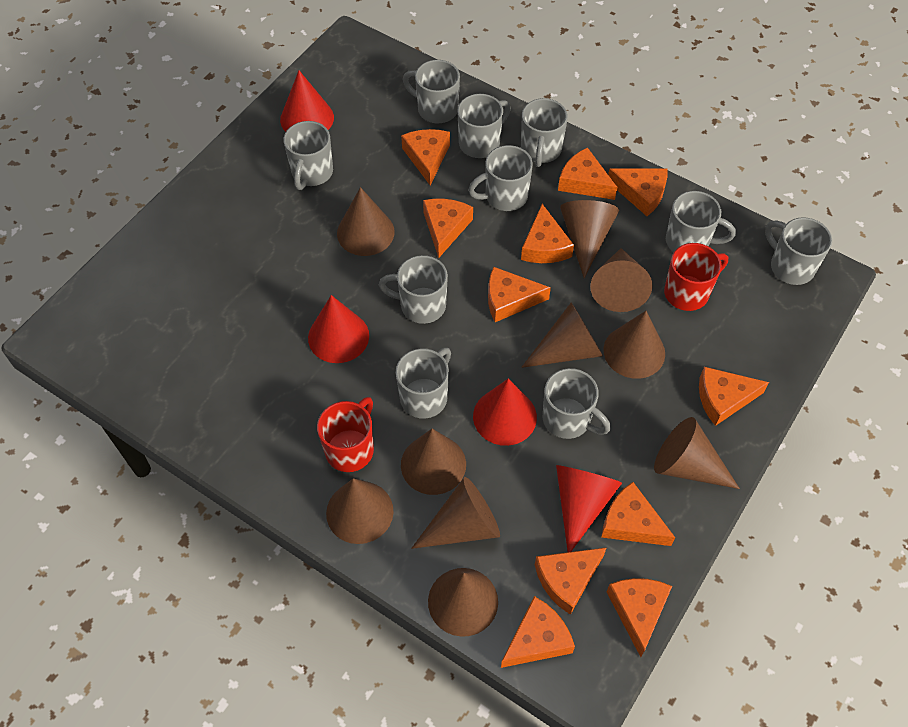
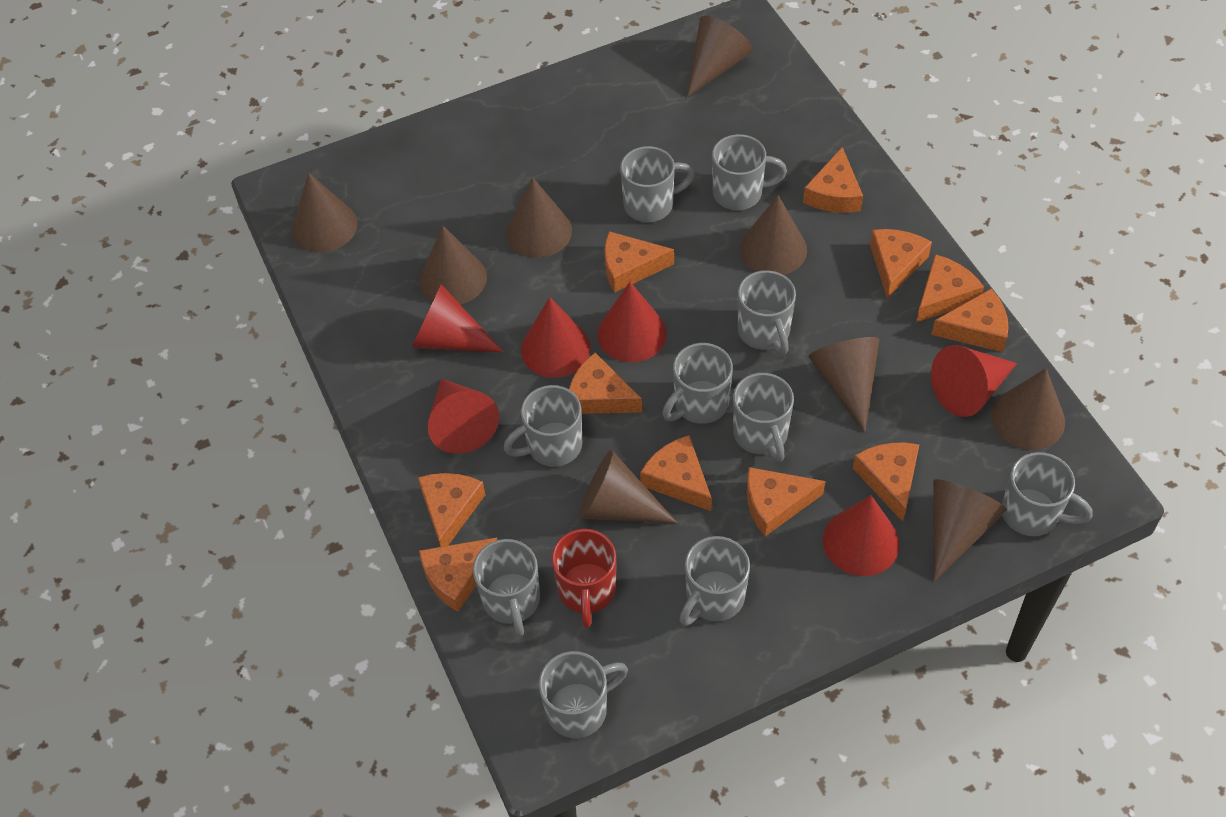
brown cone: 10 -> 9
red cone: 4 -> 6
red mug: 2 -> 1

